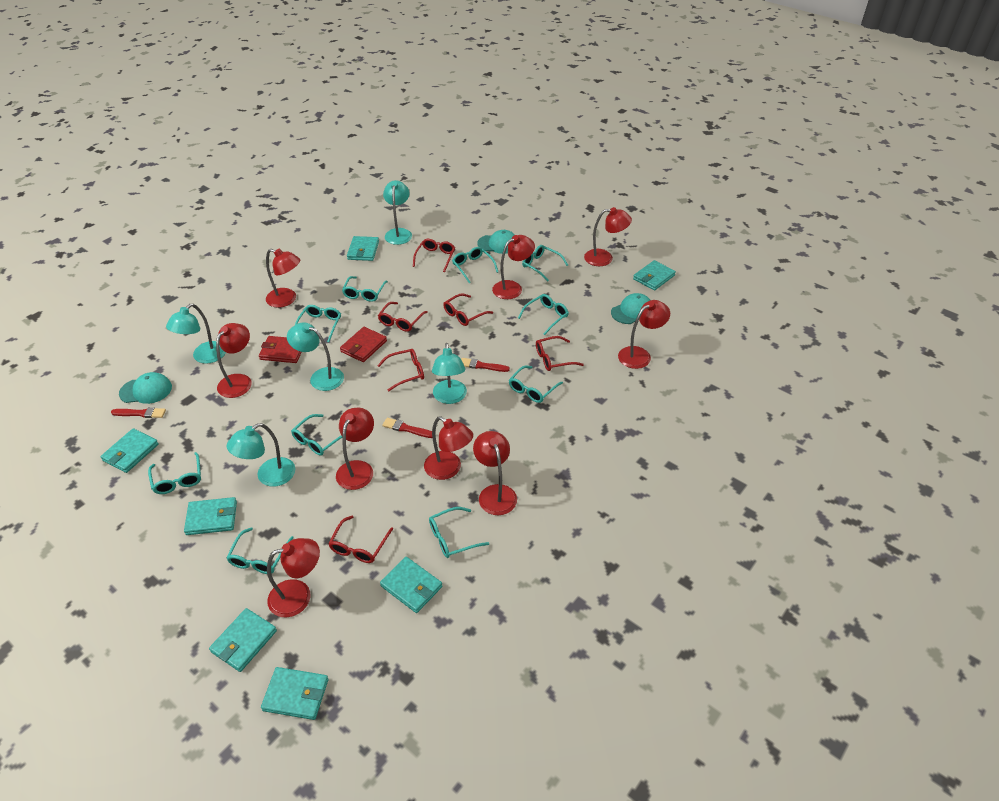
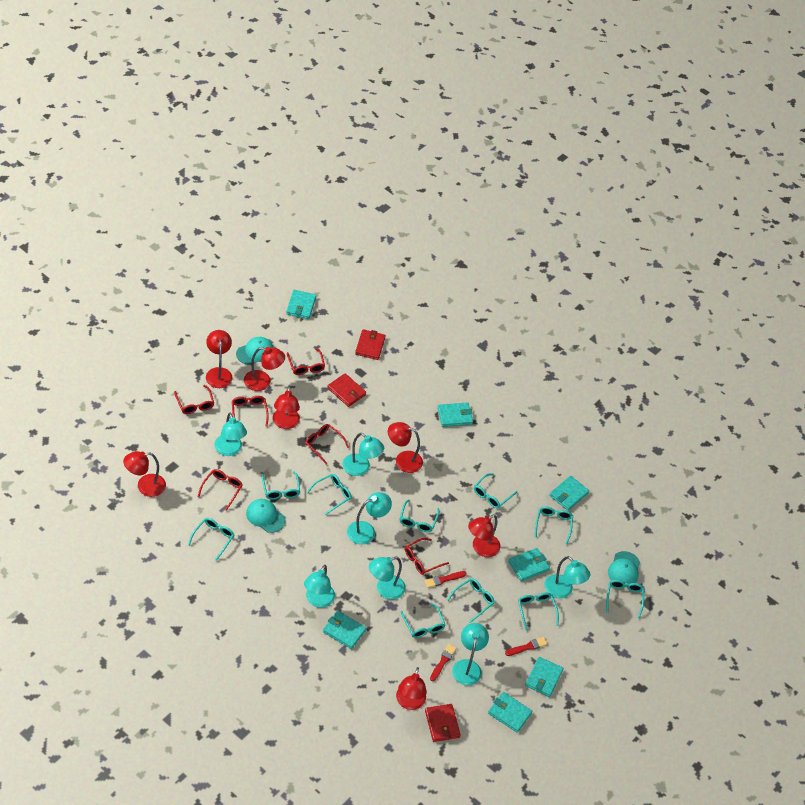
red lamp: 9 -> 7
red wallet: 2 -> 3
turquoise lamp: 5 -> 7

